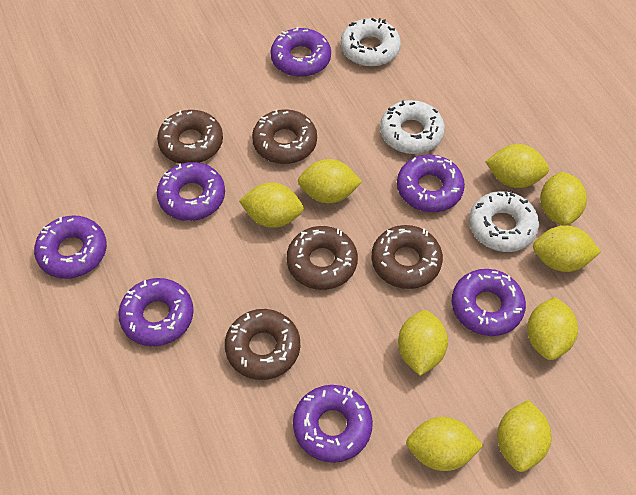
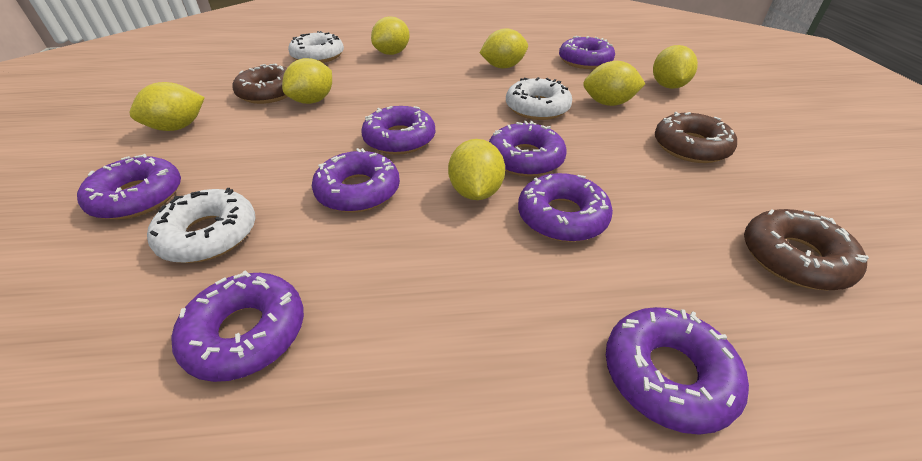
brown donut: 5 -> 3
purple donut: 7 -> 8
yellow lemon: 9 -> 7

